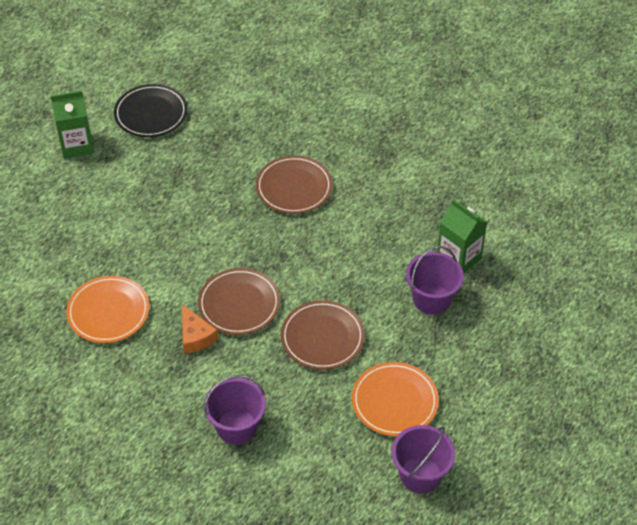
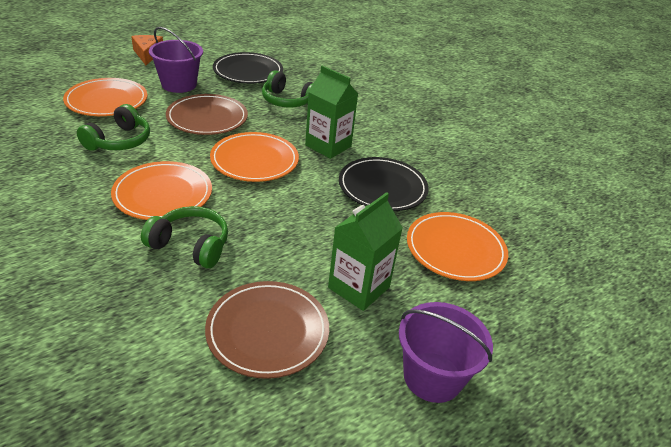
black plate: 1 -> 2
brown plate: 3 -> 2
green headphones: 0 -> 3
orange plate: 2 -> 4
purple bucket: 3 -> 2

